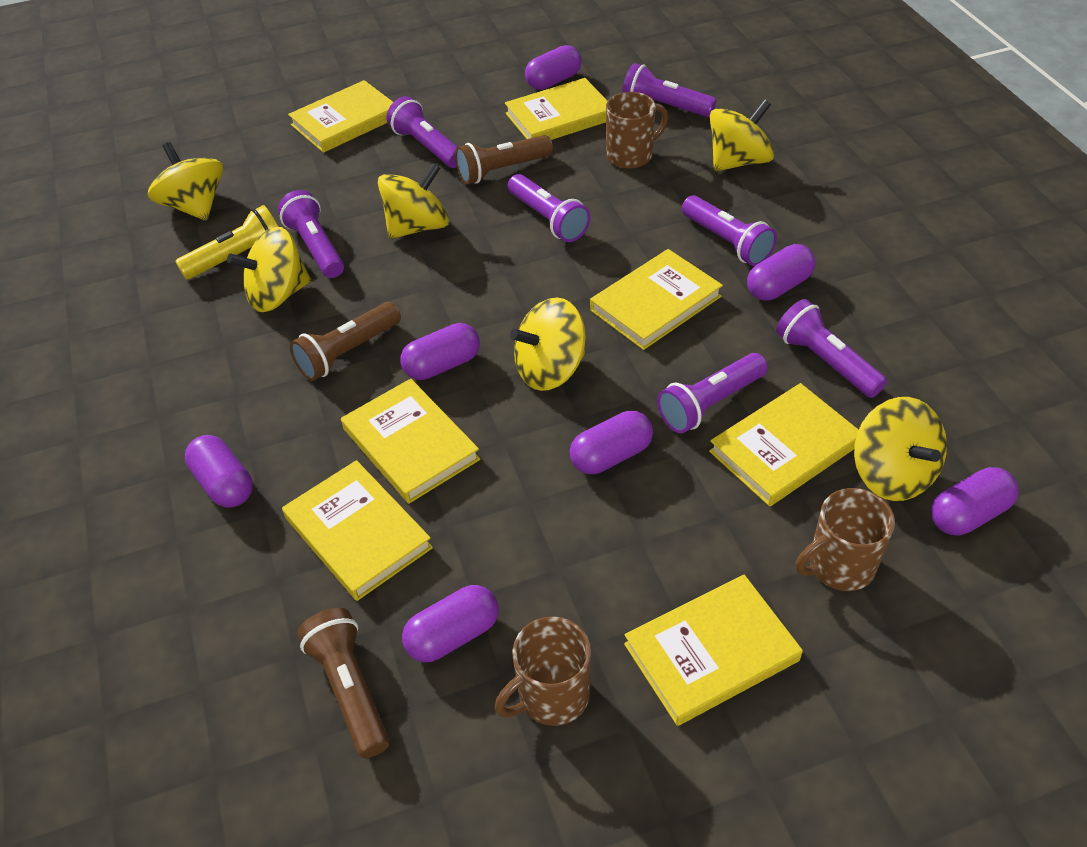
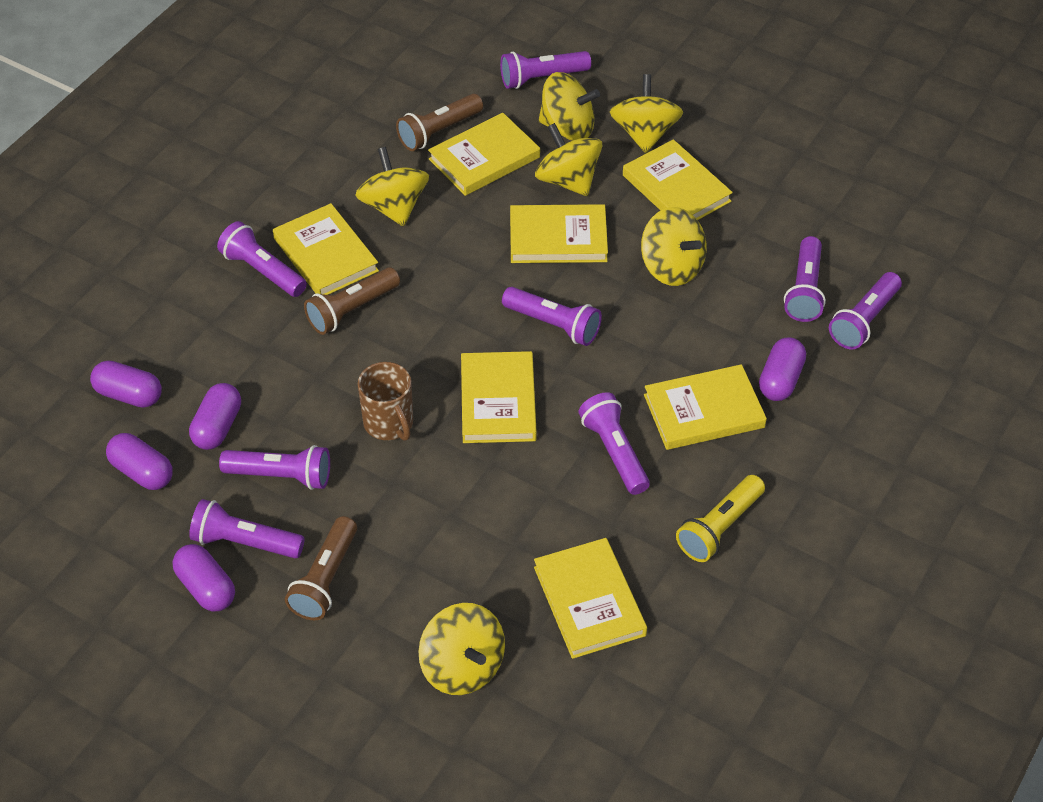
brown mug: 3 -> 1
purple capsule: 7 -> 5
purple flashlight: 7 -> 8

